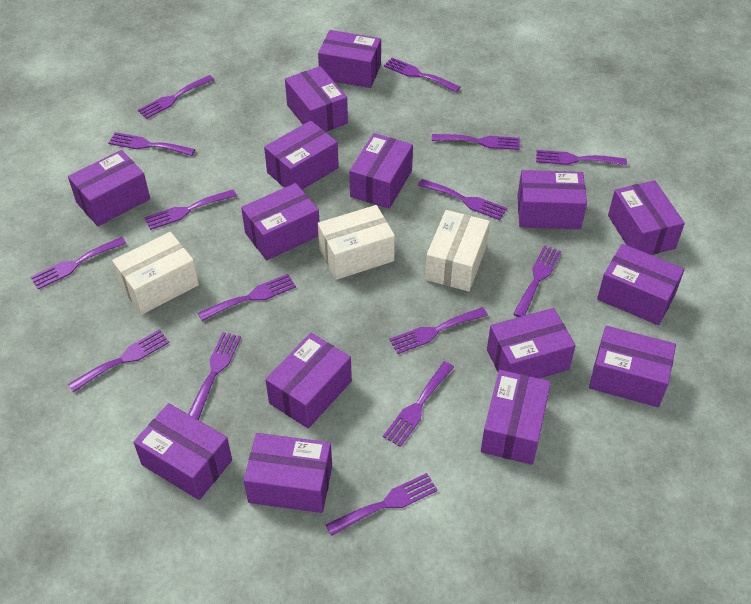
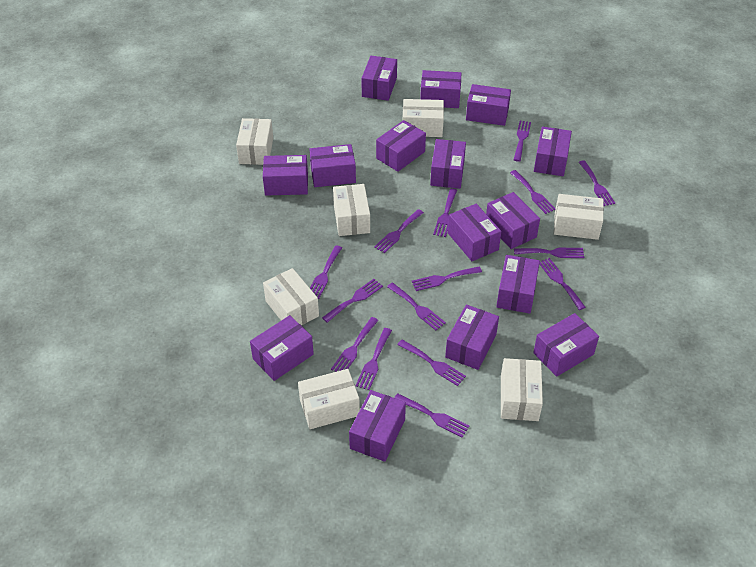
white box: 3 -> 7

